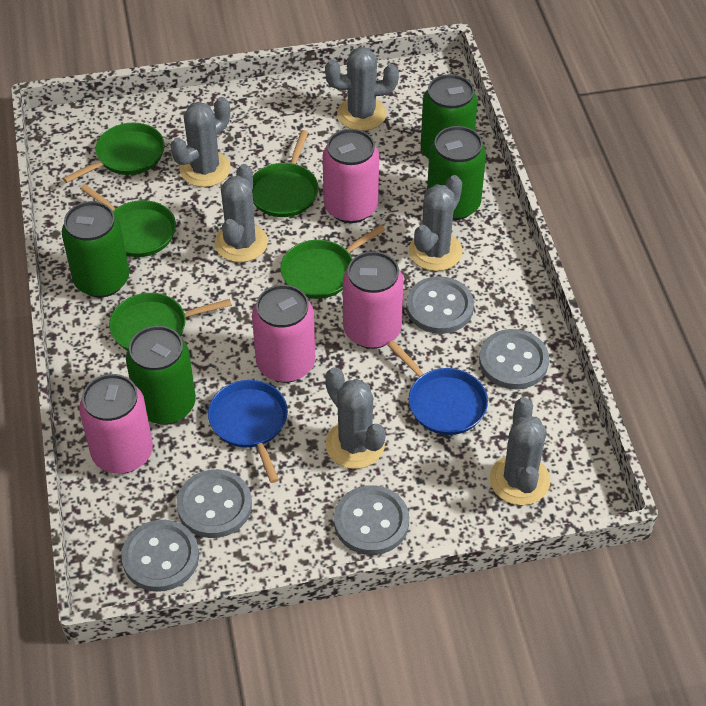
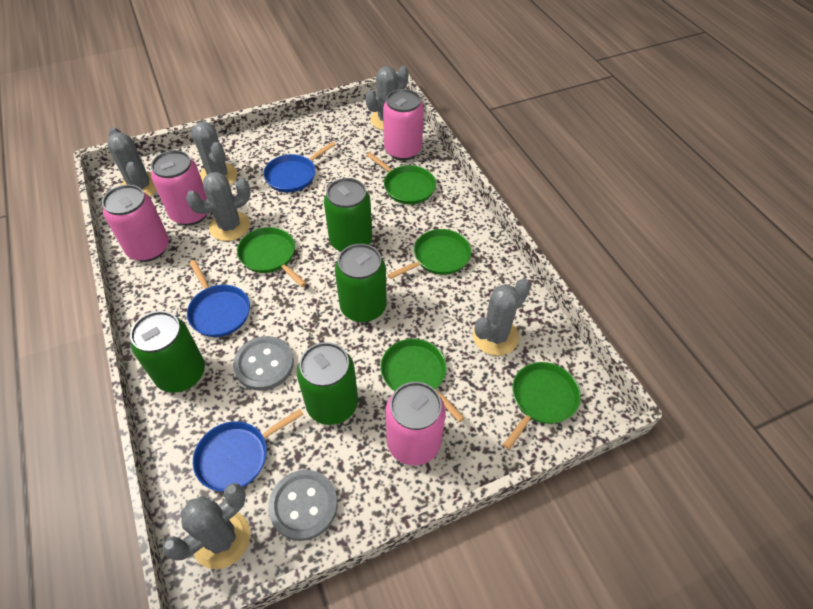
blue pan: 2 -> 3
grey button: 5 -> 2

